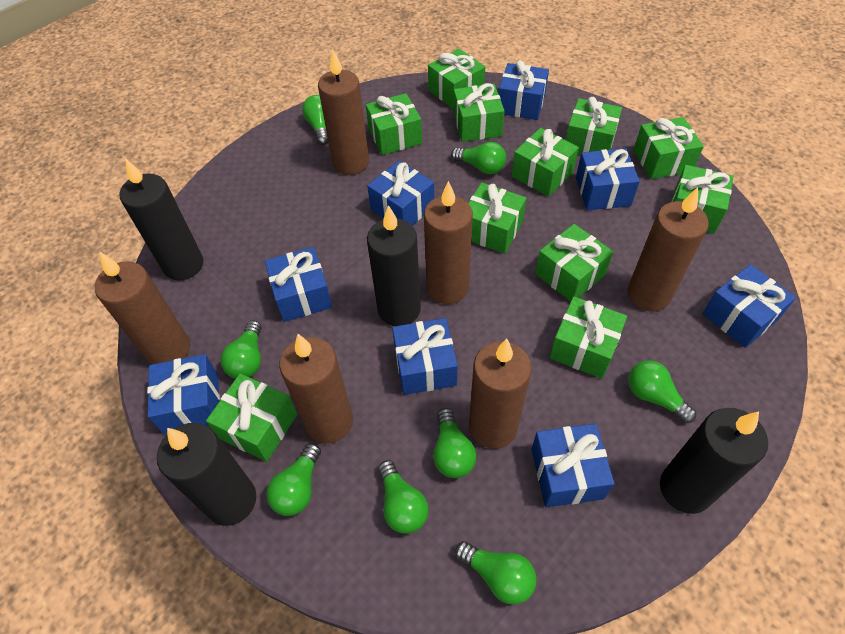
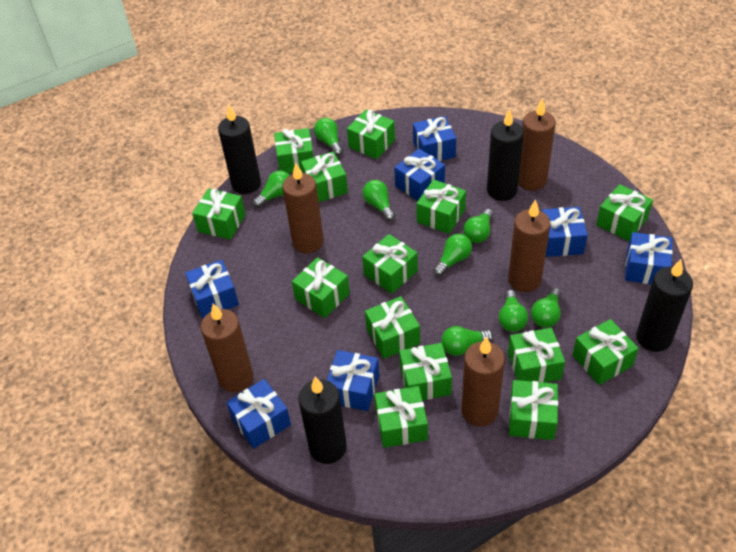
blue gift: 8 -> 7
brown candle: 6 -> 5
green gift: 11 -> 14

